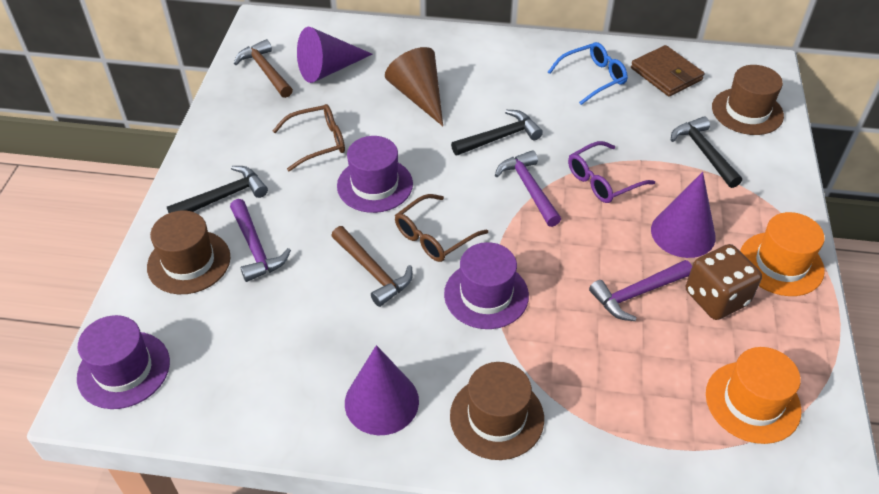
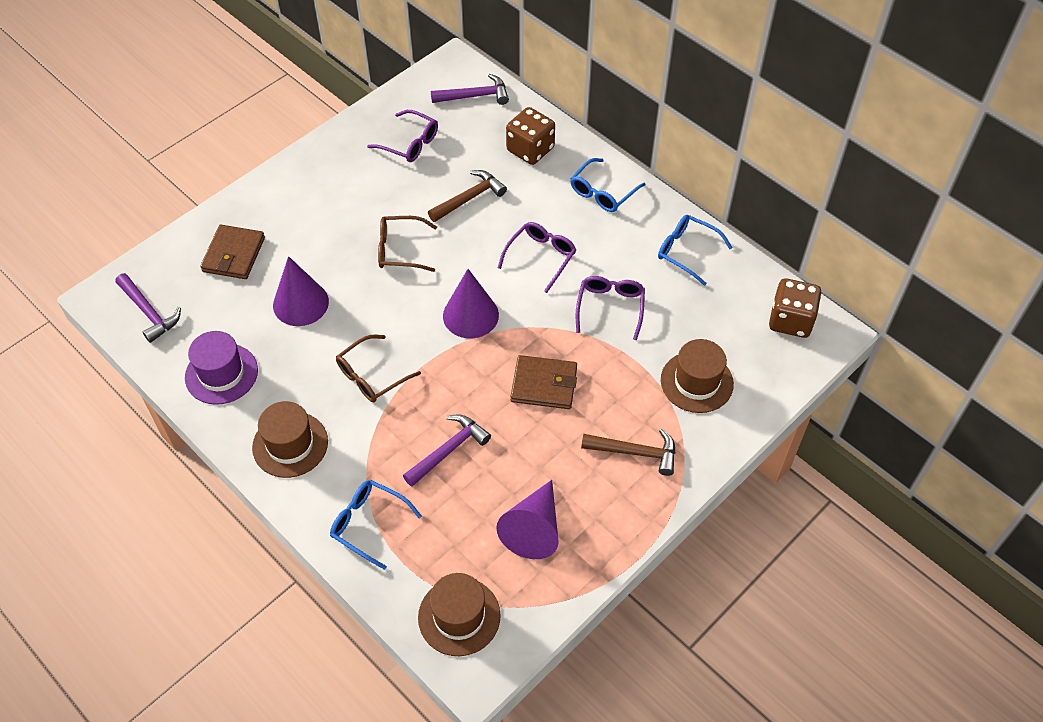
black hammer: 3 -> 0
blue glasses: 1 -> 3
brown cone: 1 -> 0
brown dice: 1 -> 2
brown wallet: 1 -> 2
orange hat: 2 -> 0
purple glasses: 1 -> 3
purple hat: 3 -> 1

